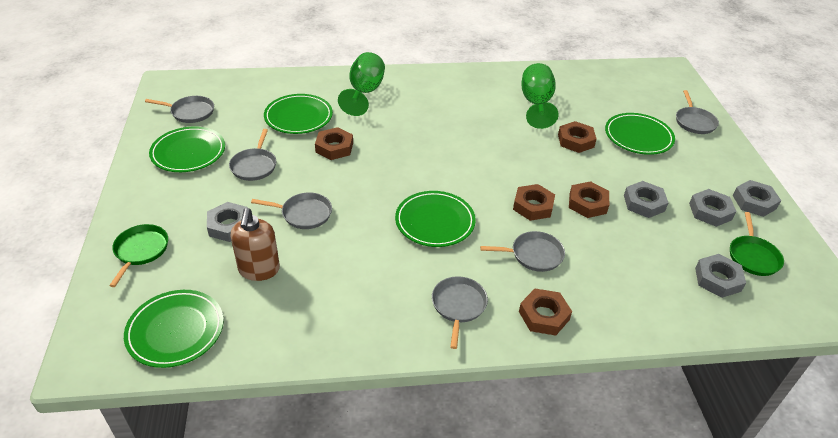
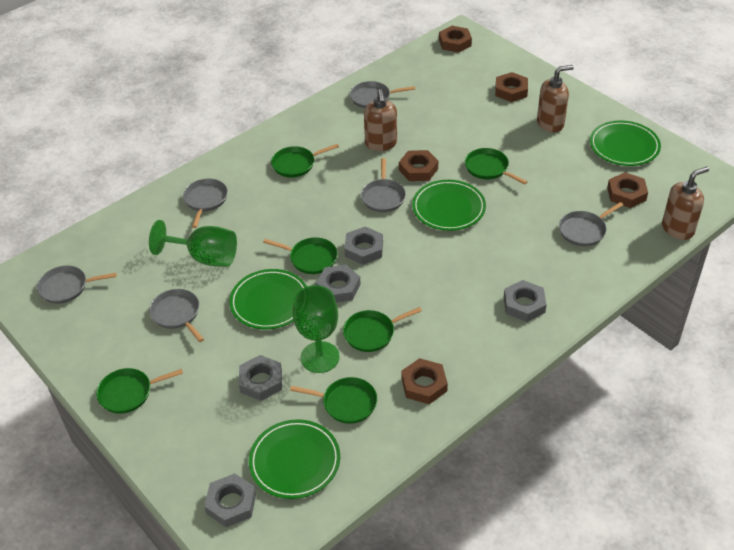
brown soap dispenser: 1 -> 3
green pan: 2 -> 6
green plate: 5 -> 4

